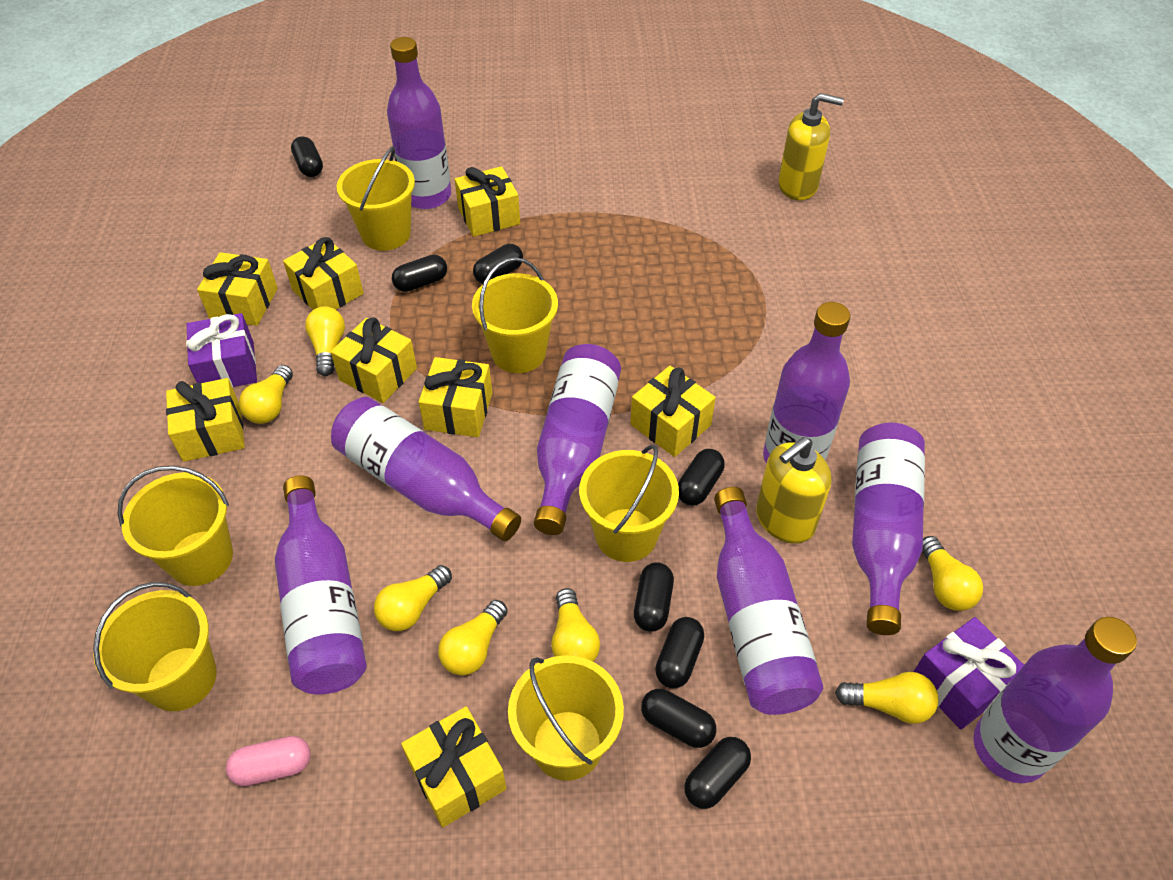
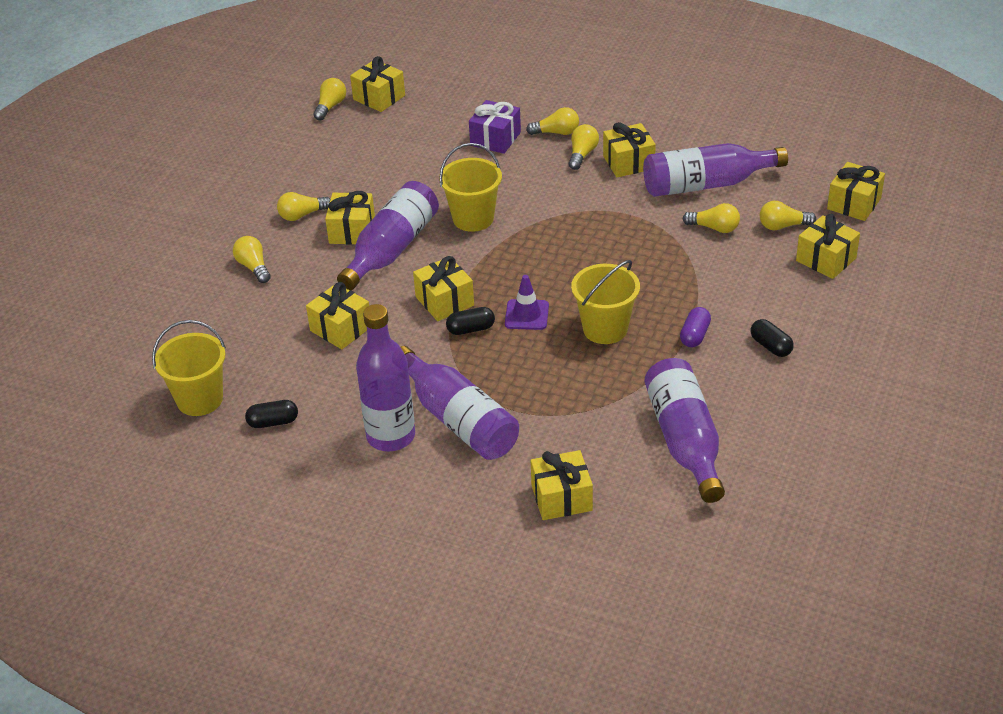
black capsule: 8 -> 3
pink capsule: 1 -> 0
purple bottle: 8 -> 5
purple capsule: 0 -> 1
purple gift: 2 -> 1
purple traffic cone: 0 -> 1
yellow bucket: 6 -> 3
yellow soap dispenser: 2 -> 0

